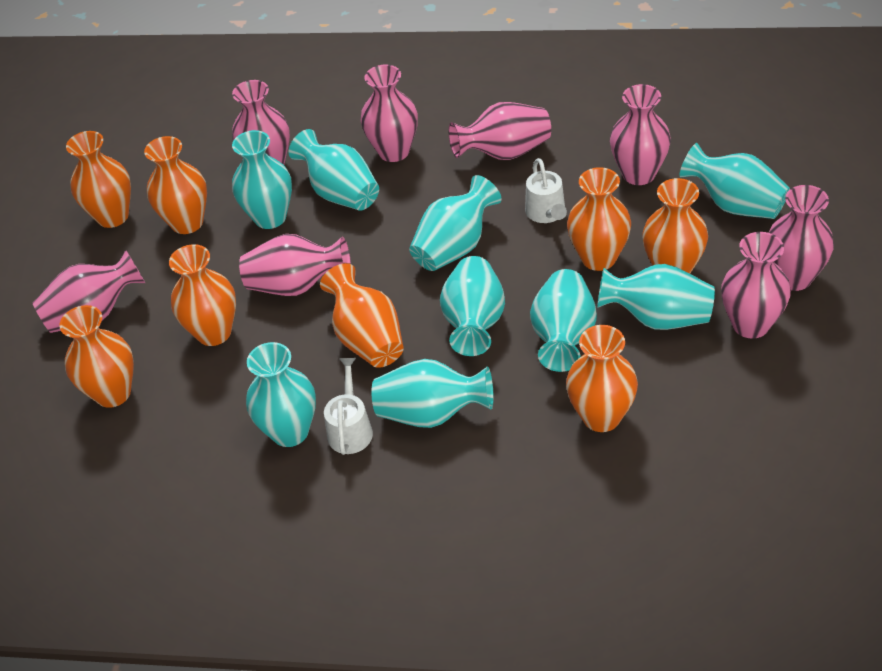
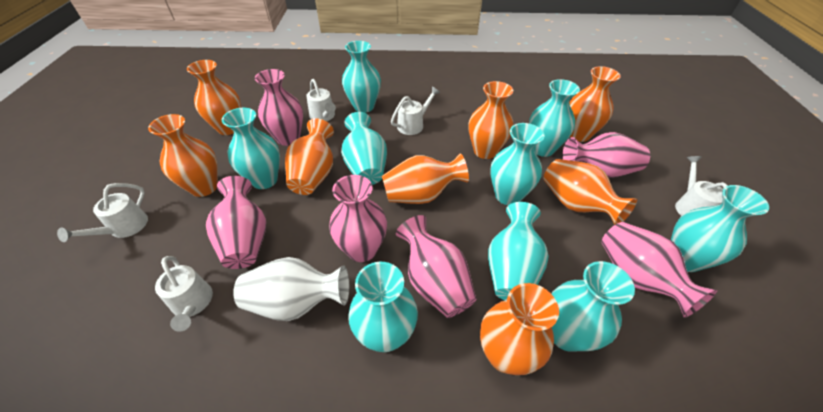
pink vase: 8 -> 6
white vase: 0 -> 1
white watering can: 2 -> 5

